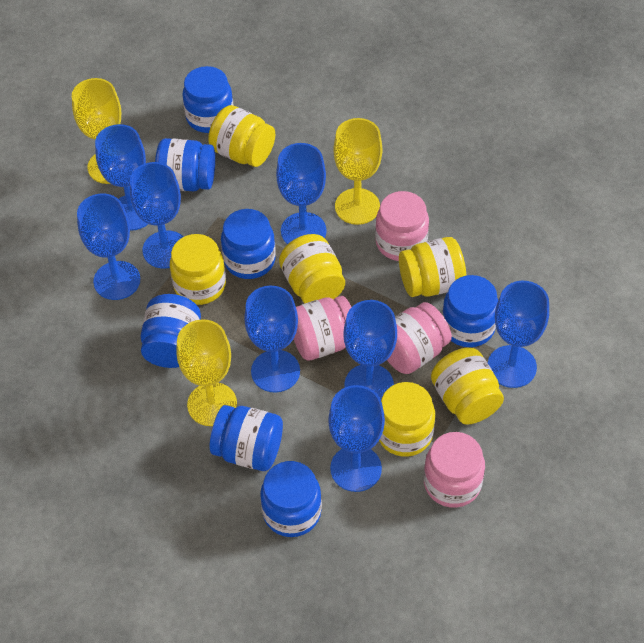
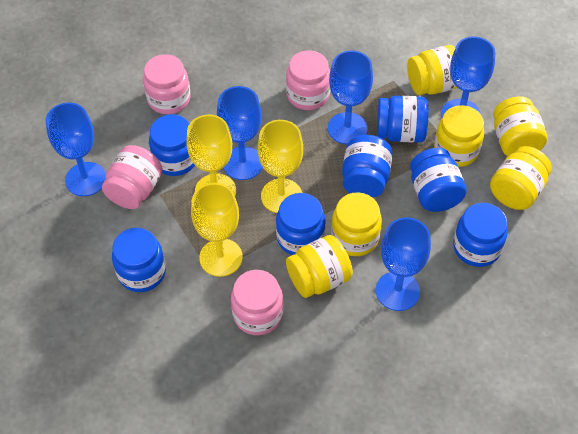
blue goblet: 8 -> 5

